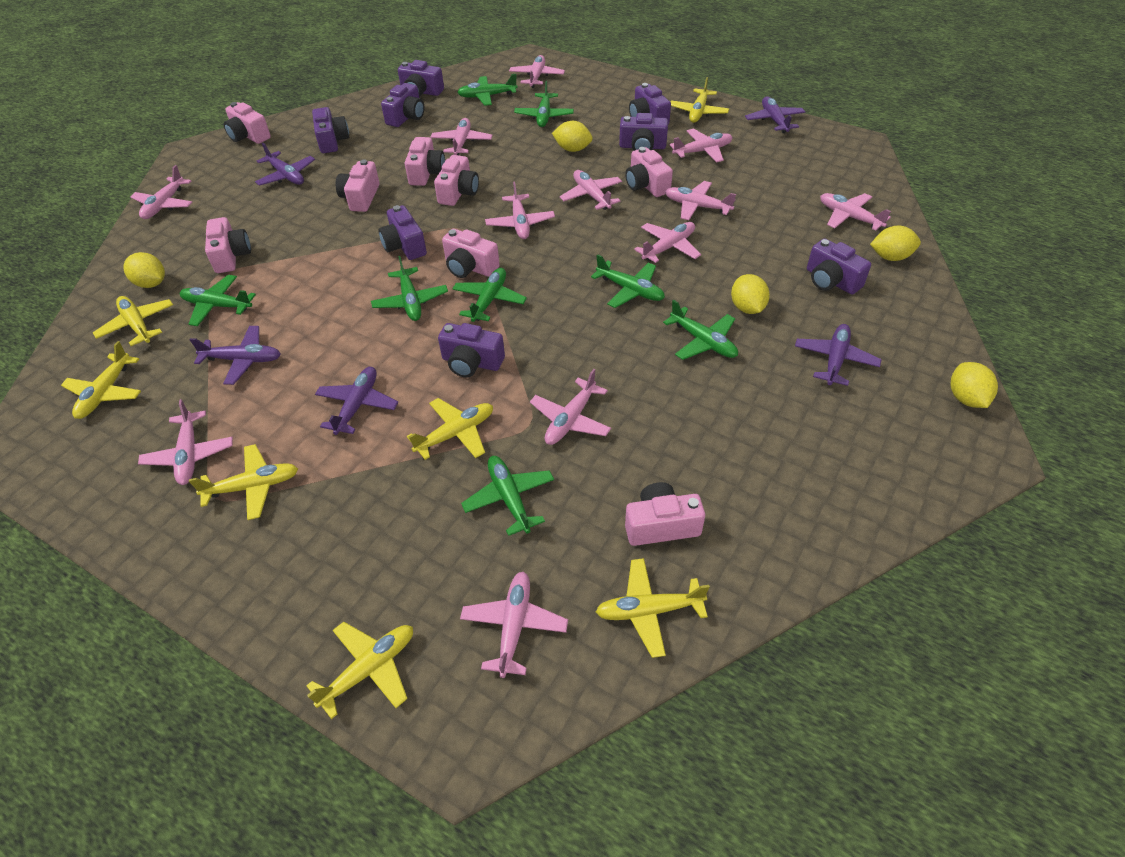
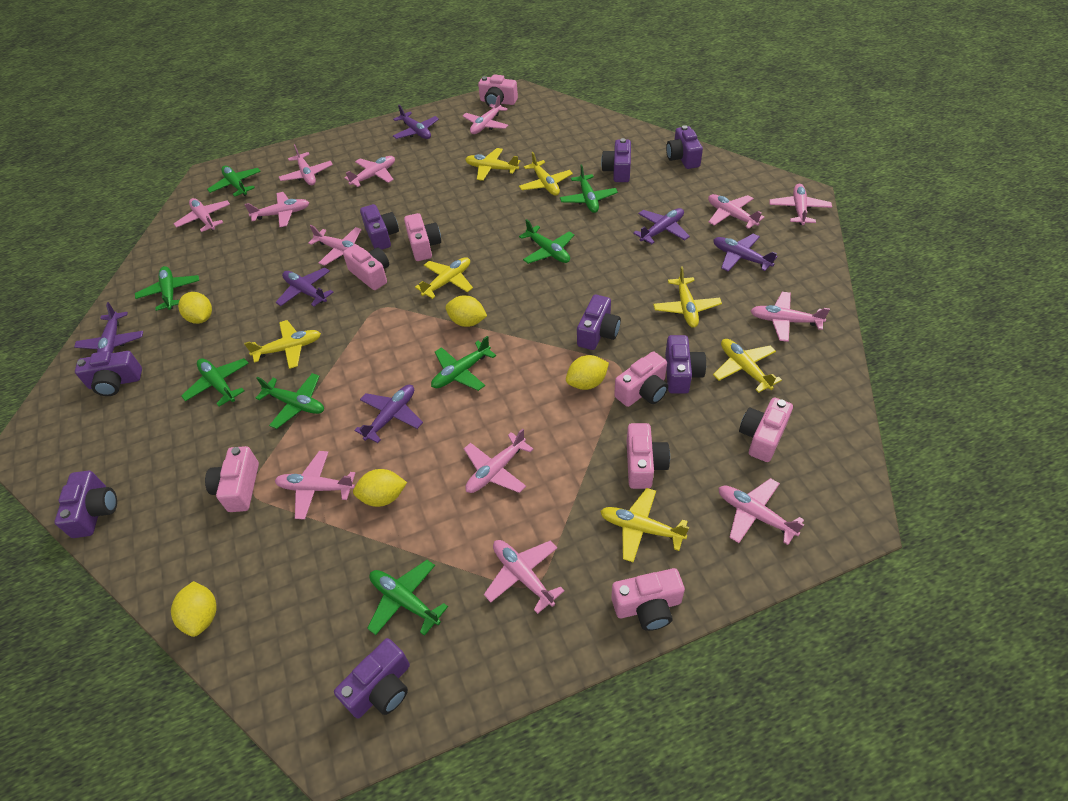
pink plane: 12 -> 13
purple plane: 5 -> 6

